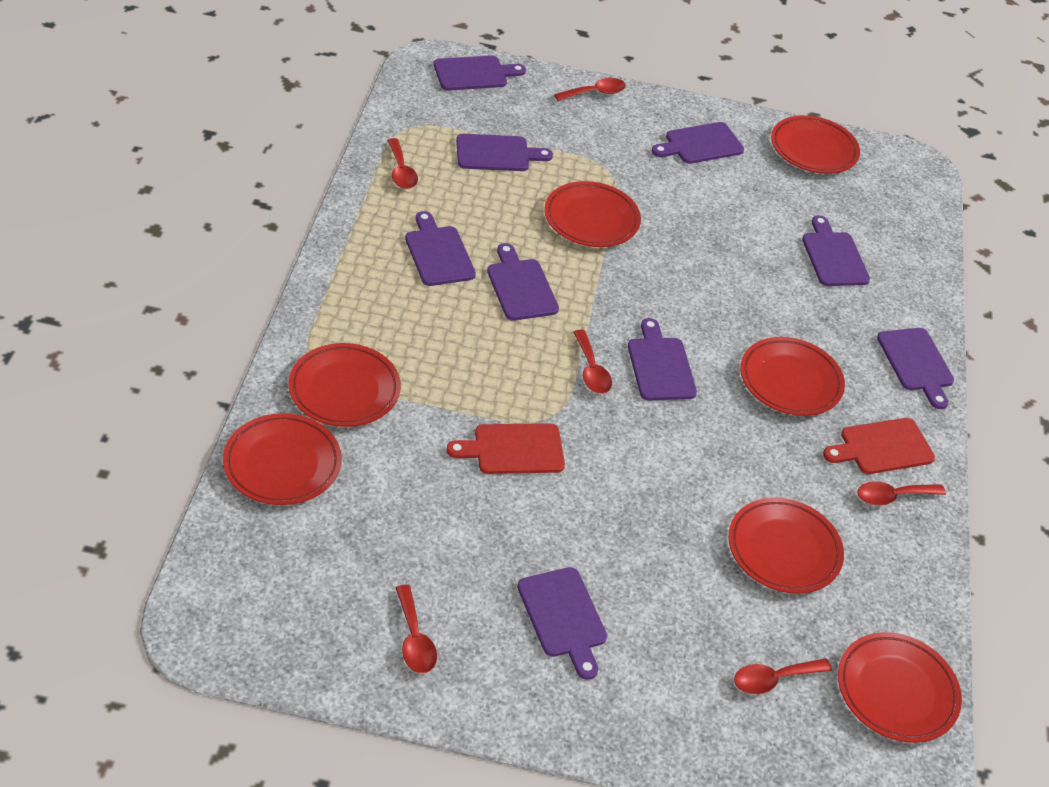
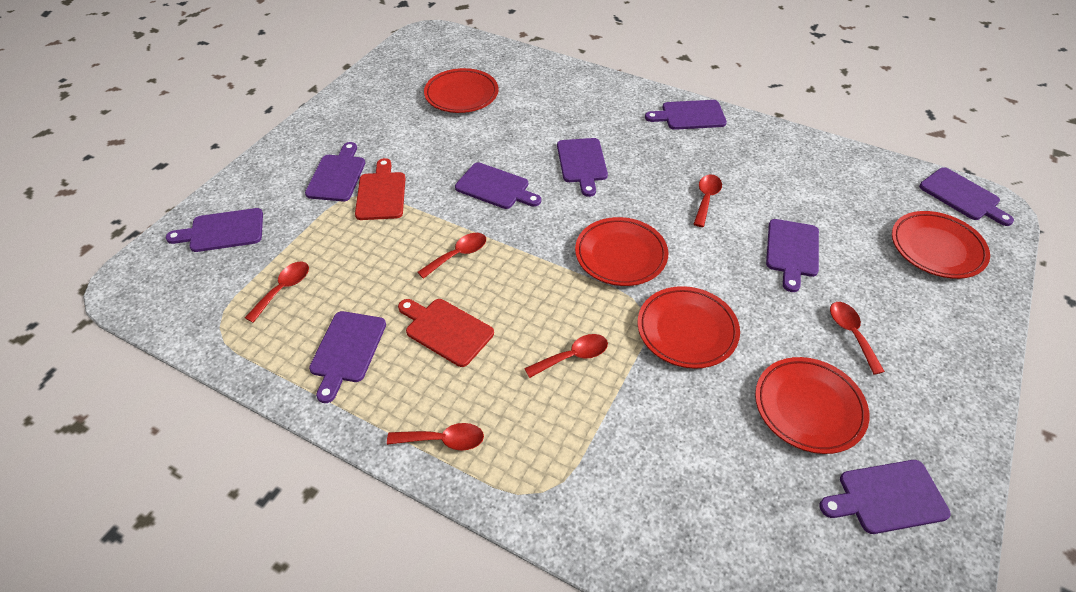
red plate: 7 -> 5

